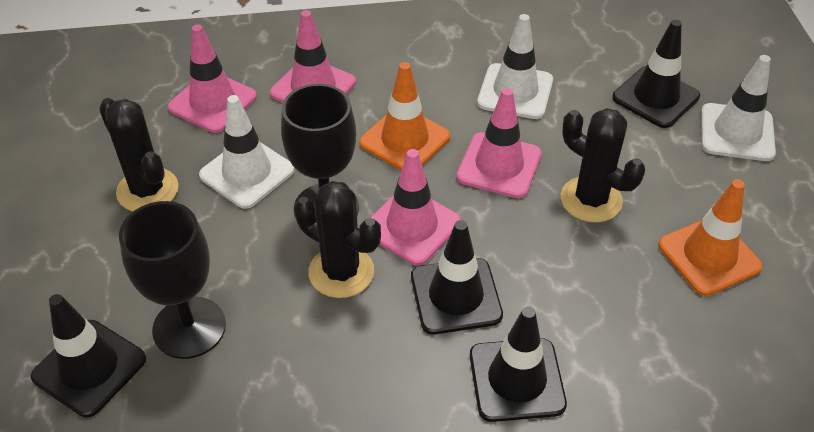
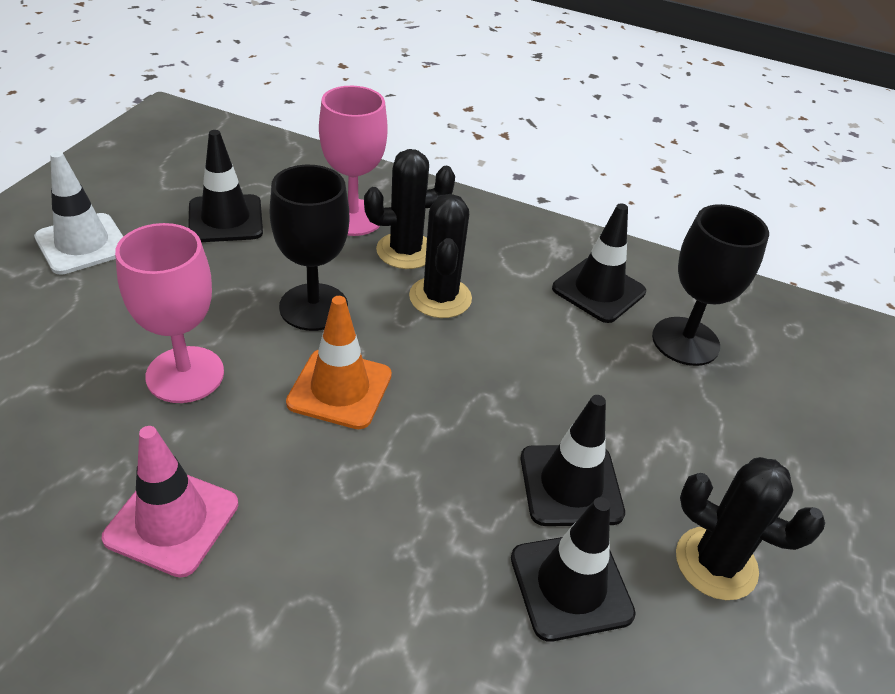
orange traffic cone: 2 -> 1
pink goblet: 0 -> 2
pink traffic cone: 4 -> 1
white traffic cone: 3 -> 1

